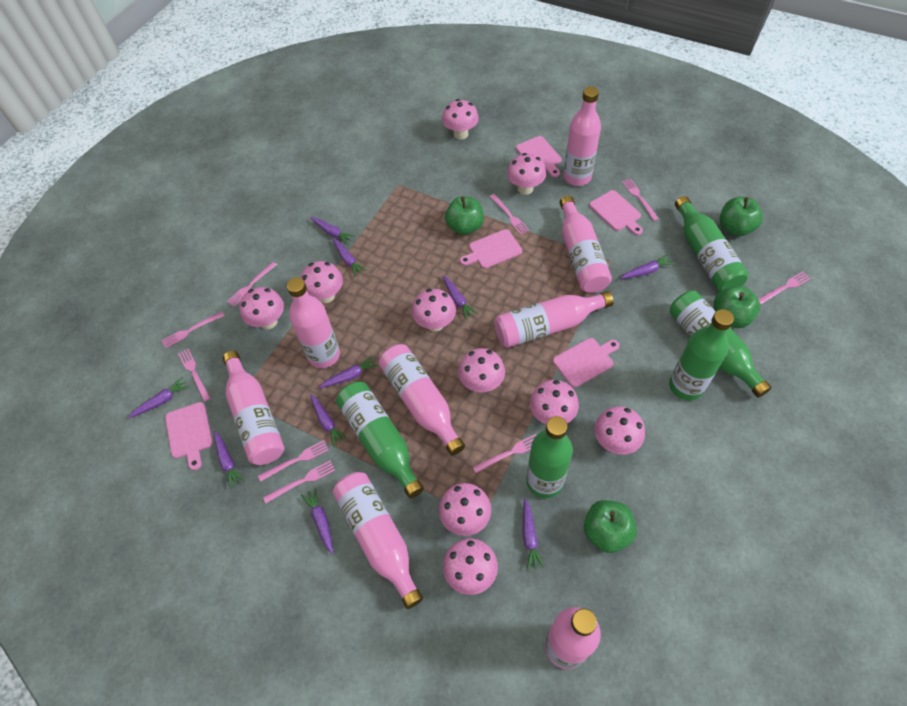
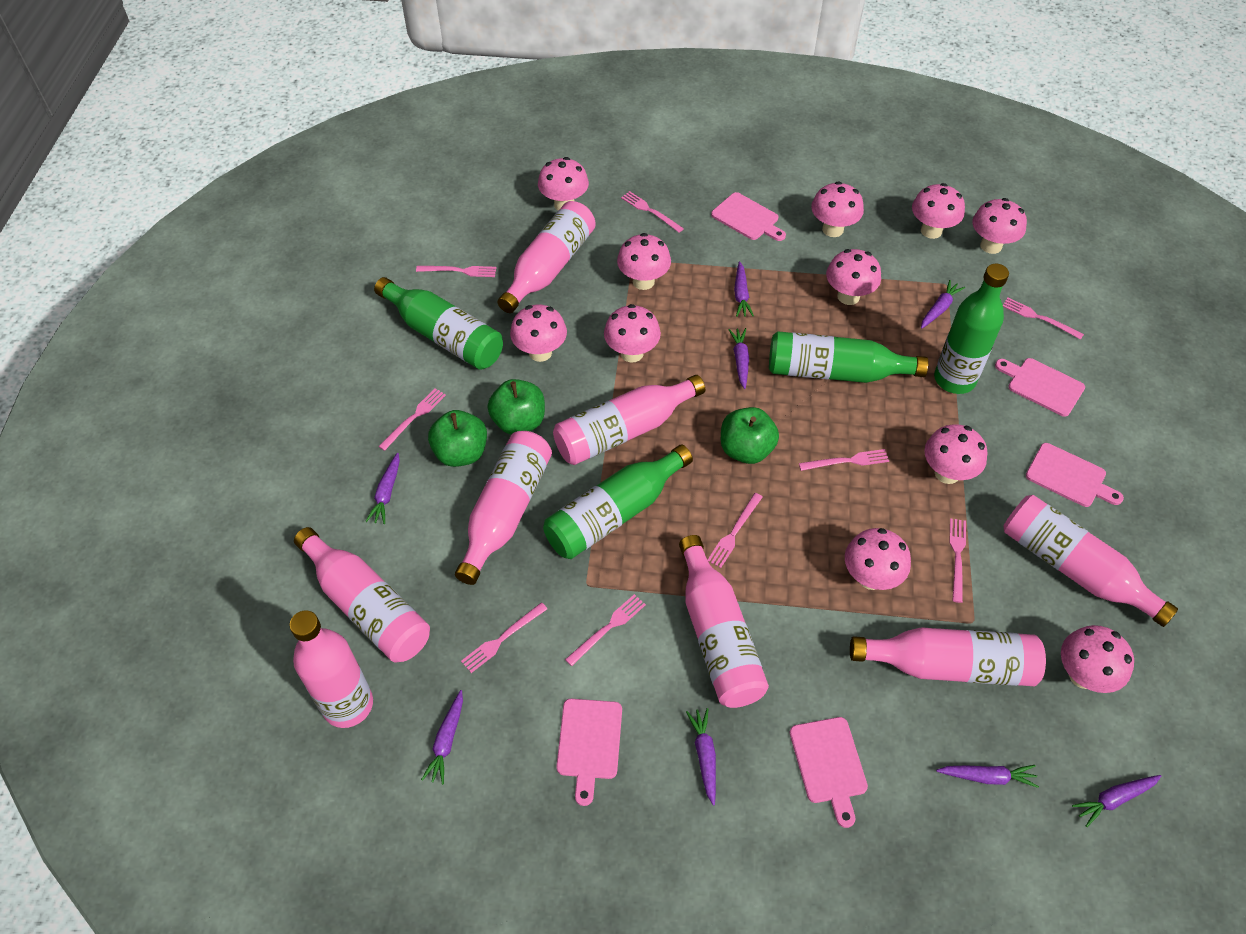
green apple: 4 -> 3
green bottle: 5 -> 4
pink mushroom: 10 -> 11
purple carrot: 10 -> 8

